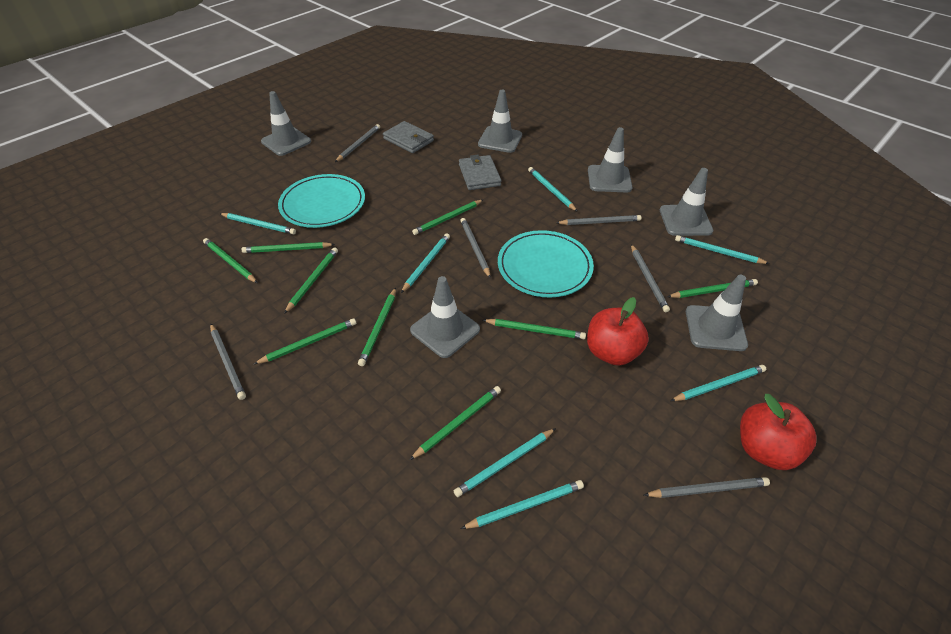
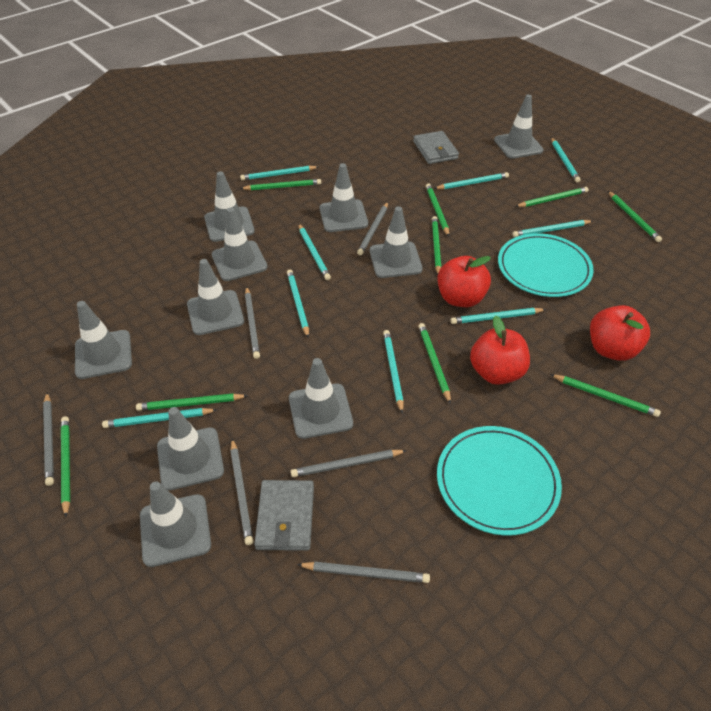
grey traffic cone: 6 -> 10
red apple: 2 -> 3
turquoise pencil: 7 -> 9

